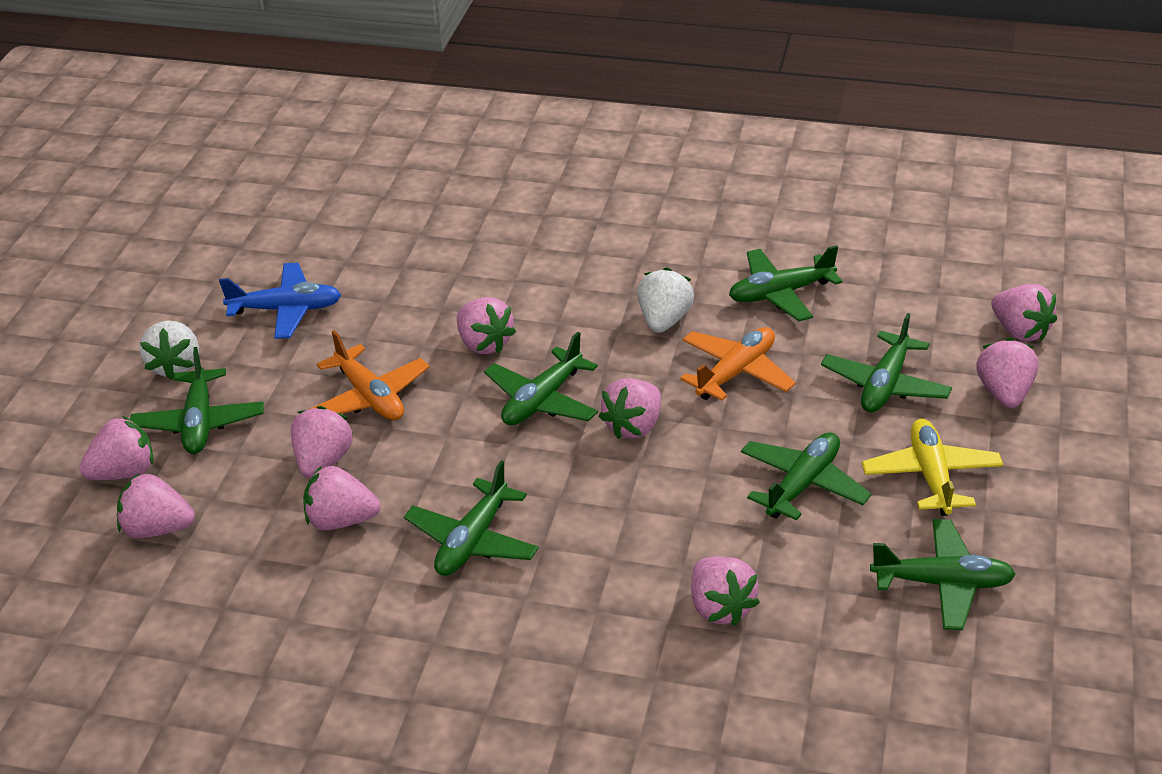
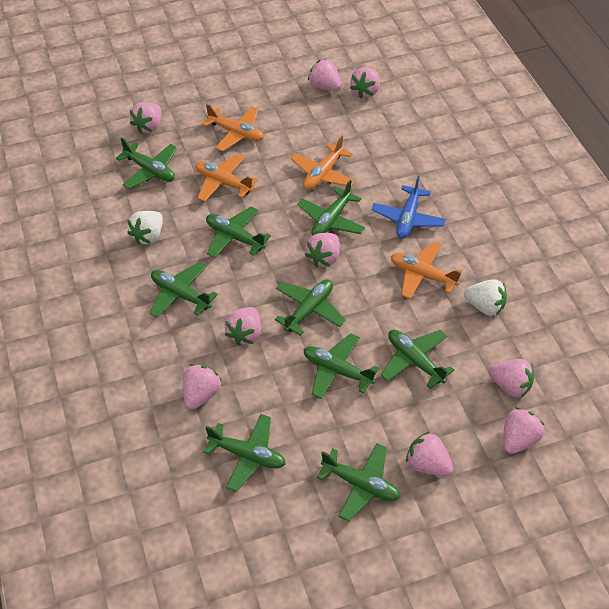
green plane: 7 -> 9
orange plane: 2 -> 4
yellow plane: 1 -> 0

